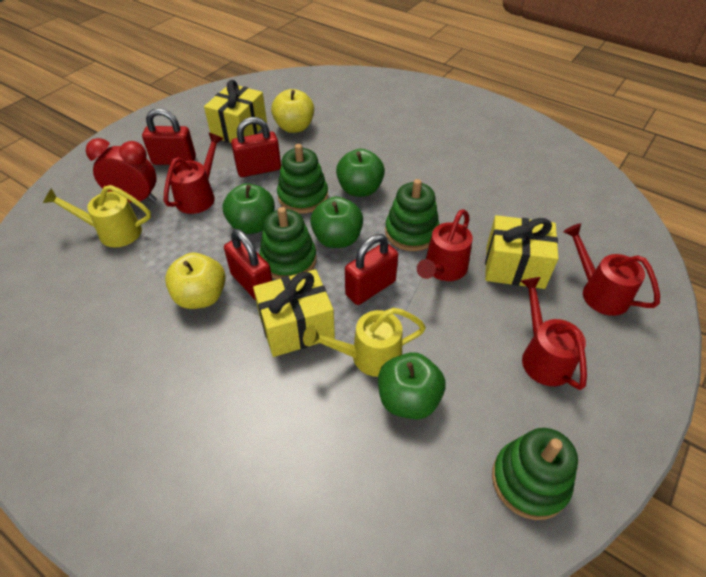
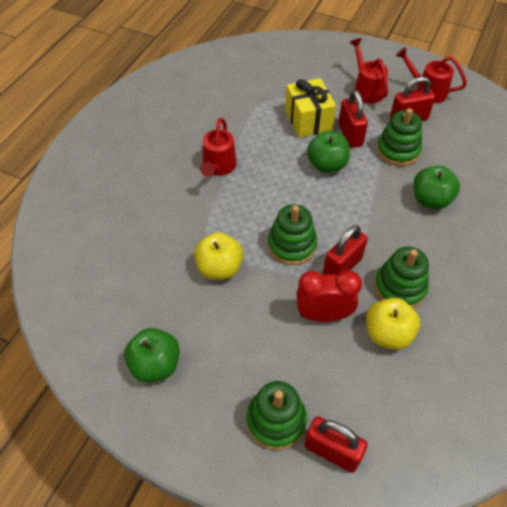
green apple: 4 -> 3
red watering can: 4 -> 3
yellow gift: 3 -> 1
yellow watering can: 2 -> 0

